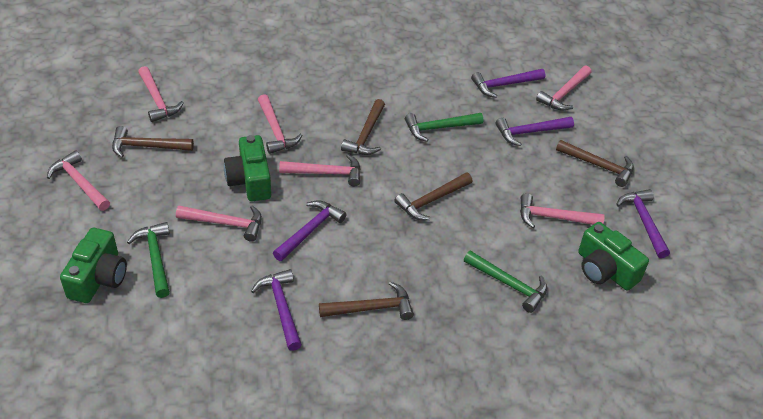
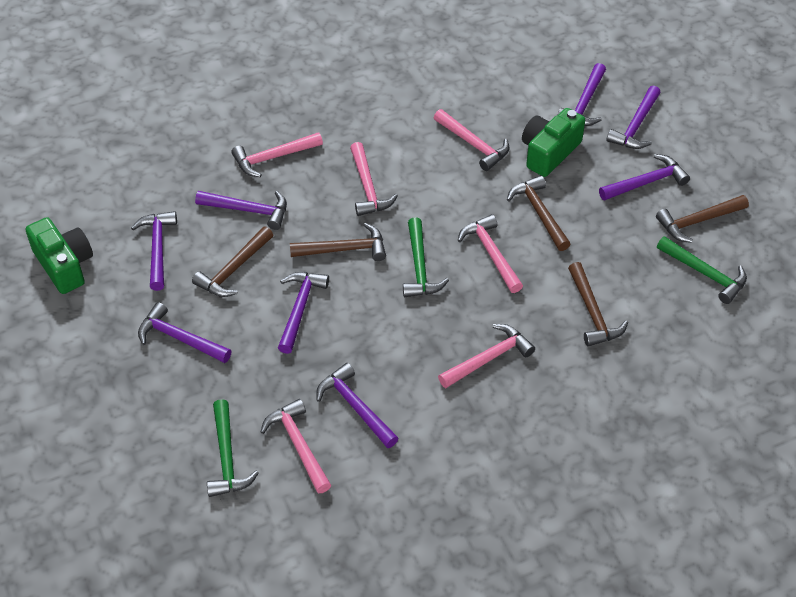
green camera: 3 -> 2
pink hammer: 7 -> 6
purple hammer: 5 -> 8

